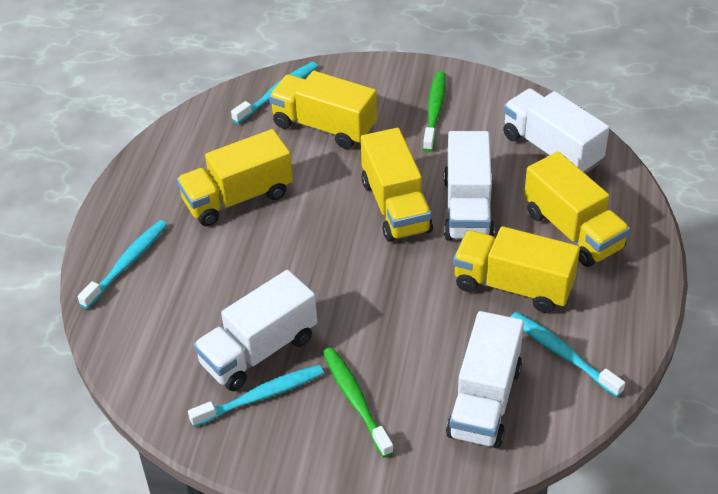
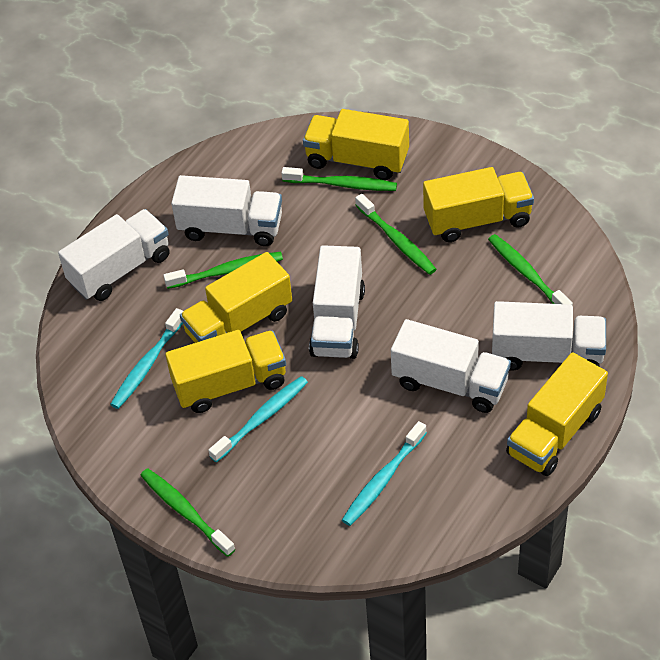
green toothbrush: 2 -> 5
turquoise toothbrush: 4 -> 3
white truck: 4 -> 5

